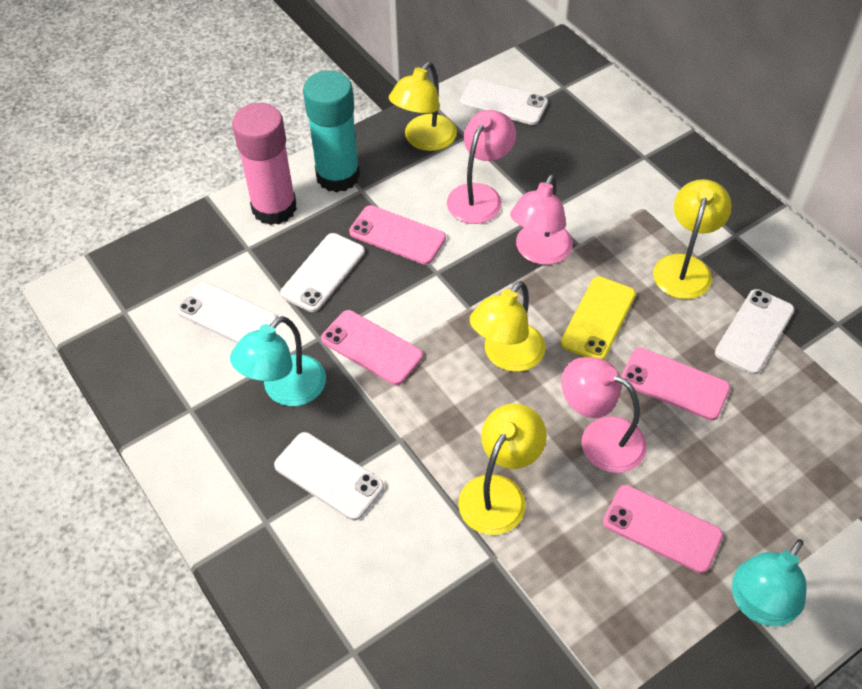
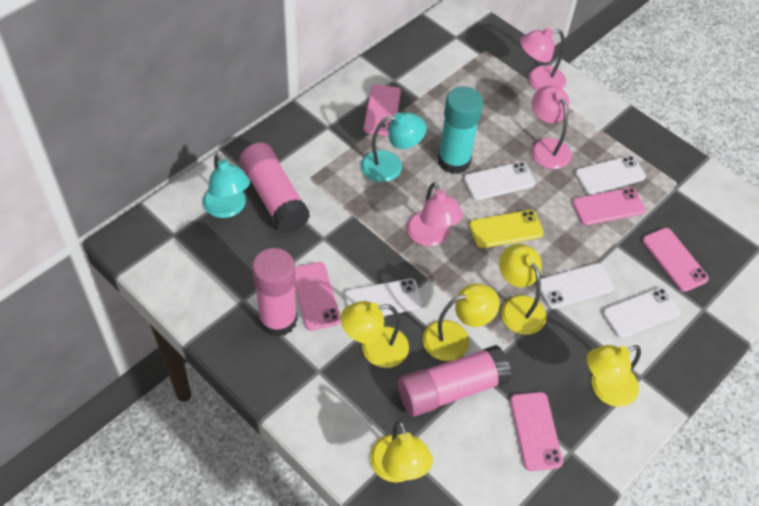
pink glue stick: 1 -> 3
pink phone: 4 -> 5
yellow lamp: 4 -> 5

